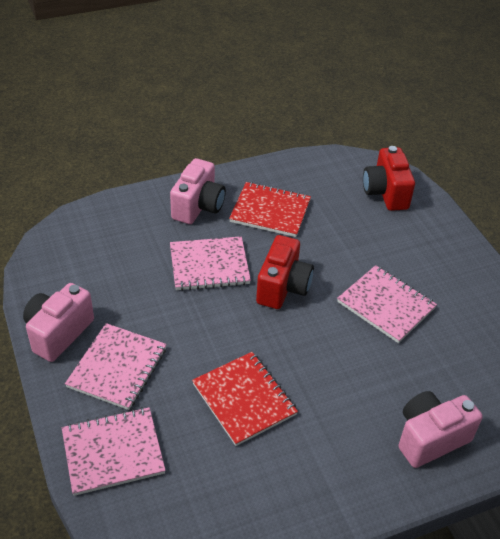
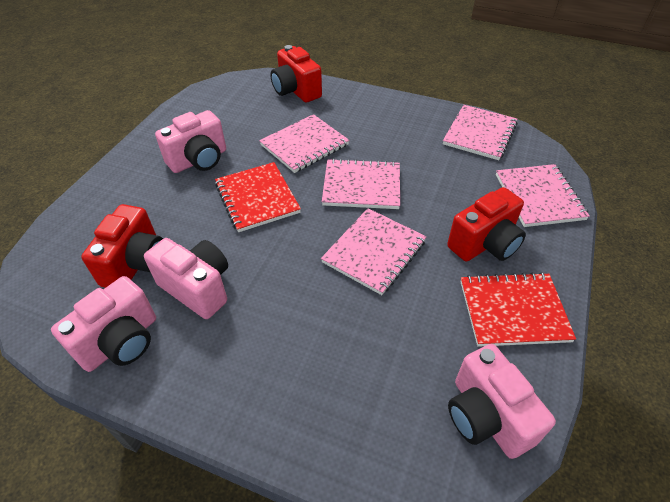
pink camera: 3 -> 4
pink notebook: 4 -> 5
red camera: 2 -> 3

